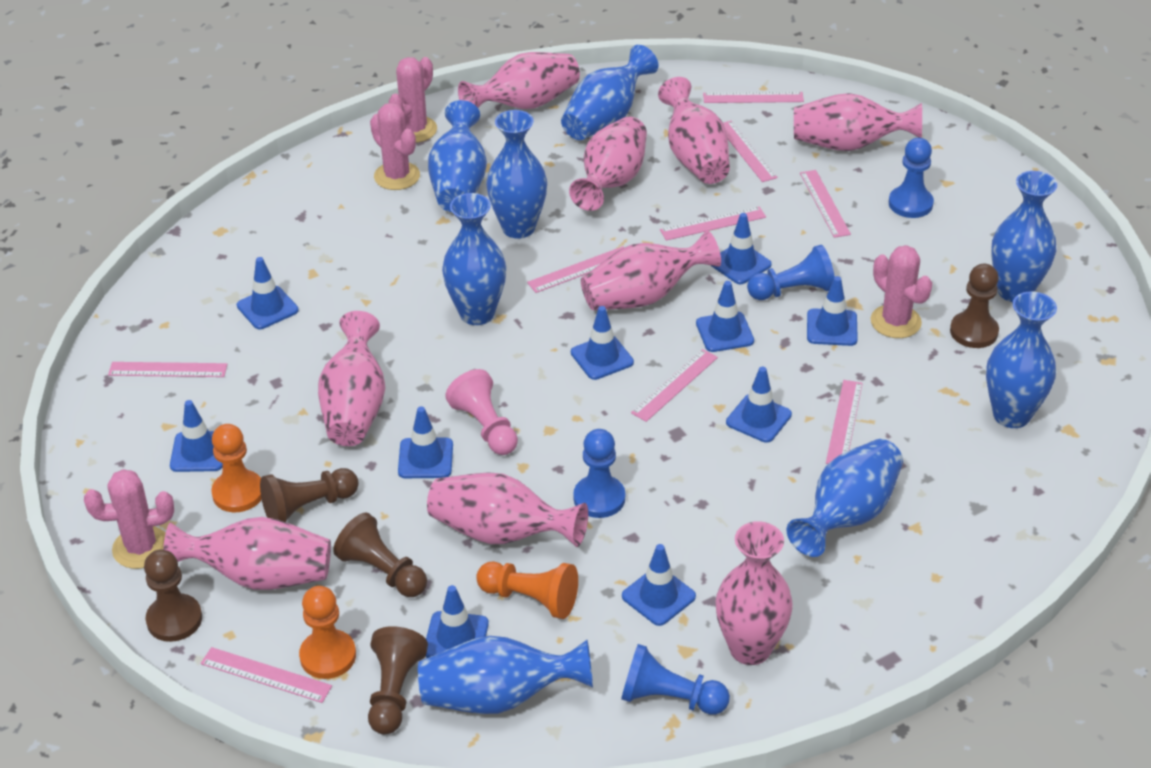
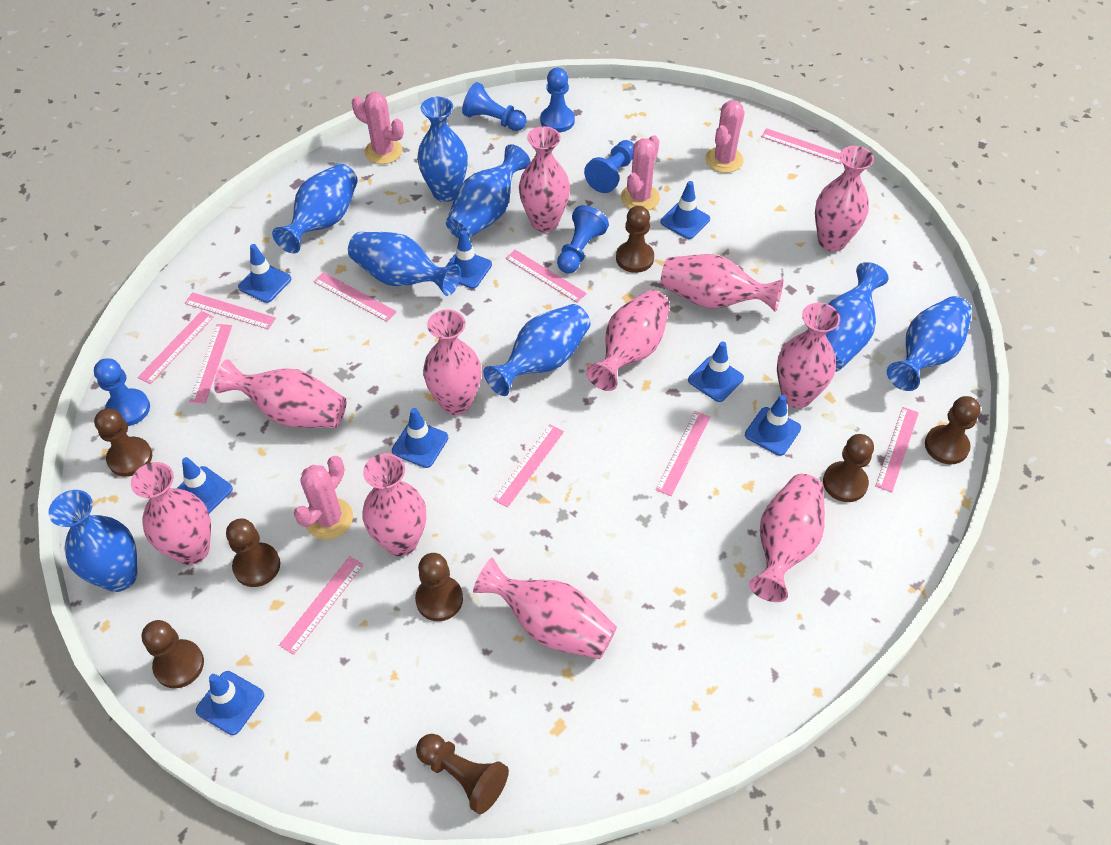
blue pawn: 4 -> 5
blue traffic cone: 10 -> 8
brown pawn: 5 -> 8
orange pawn: 3 -> 0
pink pawn: 1 -> 0
pink ruler: 9 -> 10
pink vase: 9 -> 11

